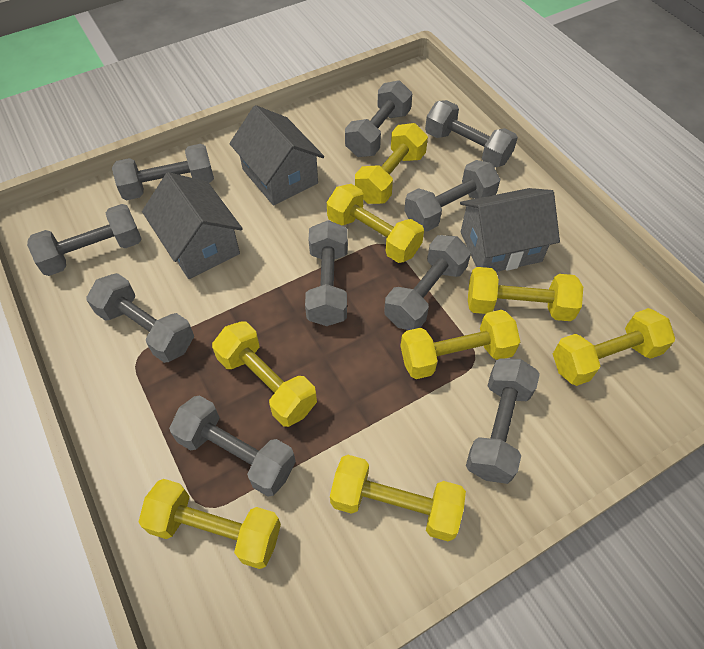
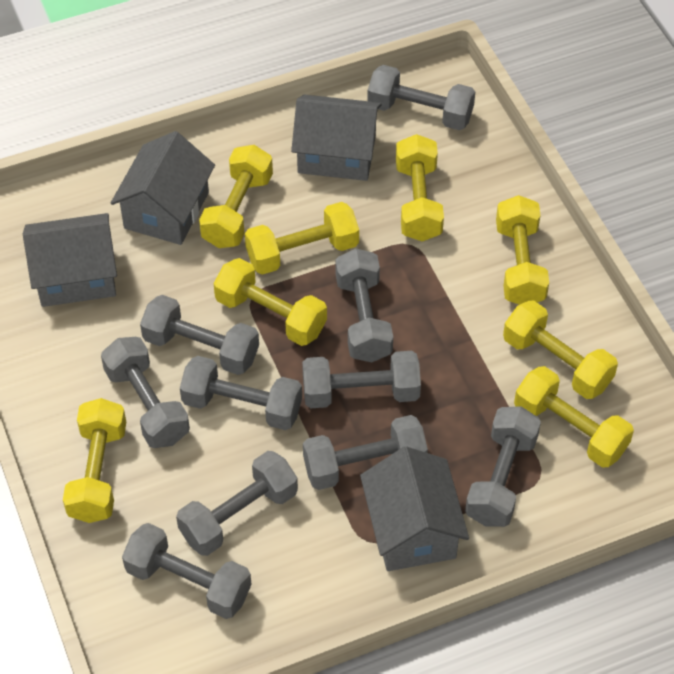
grey house: 3 -> 4

